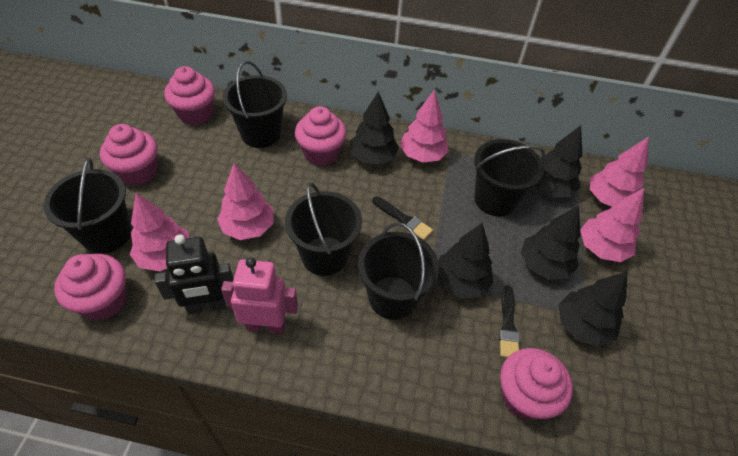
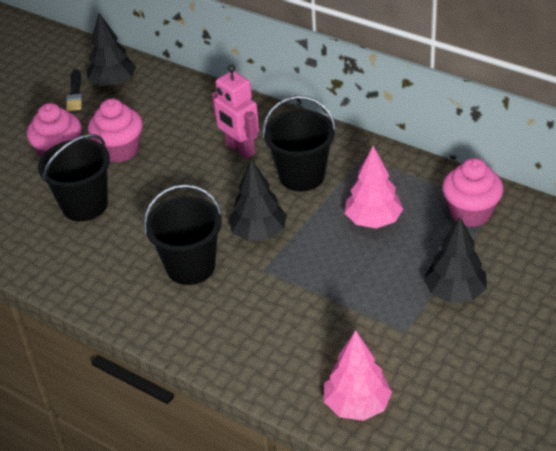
black brush: 2 -> 1
black bucket: 5 -> 3
black robot: 1 -> 0
black tree: 5 -> 3
pink cupcake: 5 -> 3
pink tree: 5 -> 2

